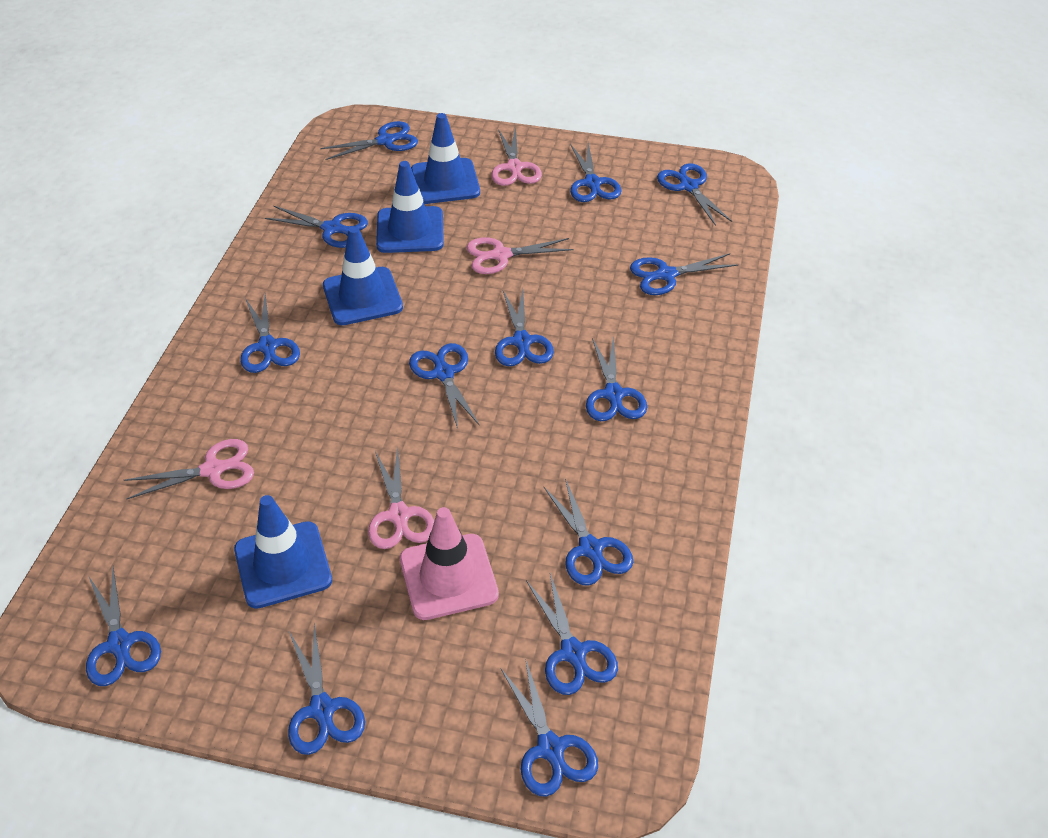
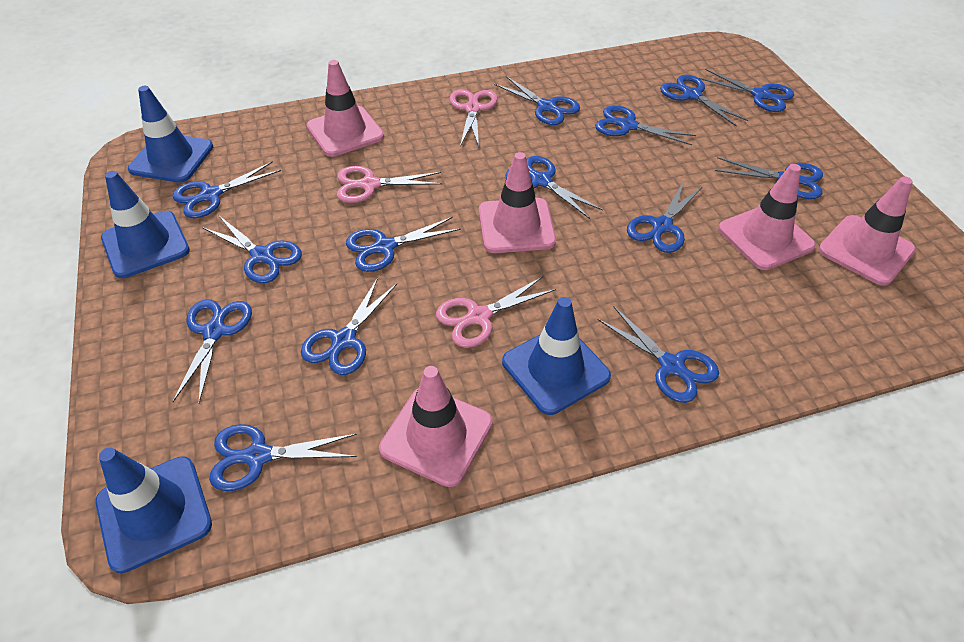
pink scissors: 4 -> 3
pink traffic cone: 1 -> 5

